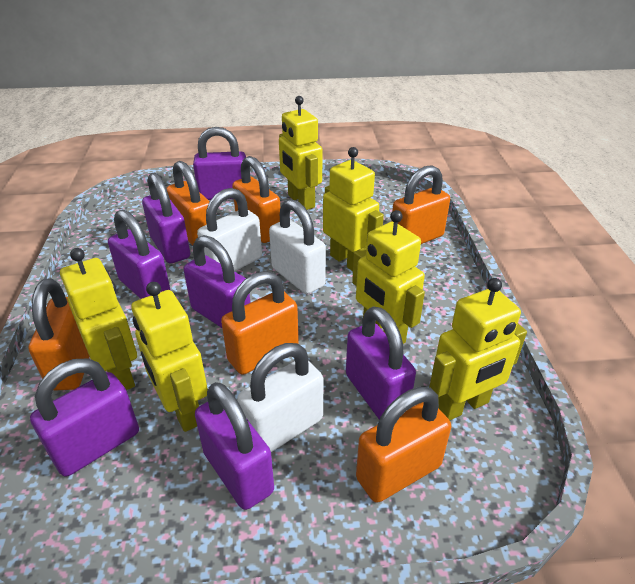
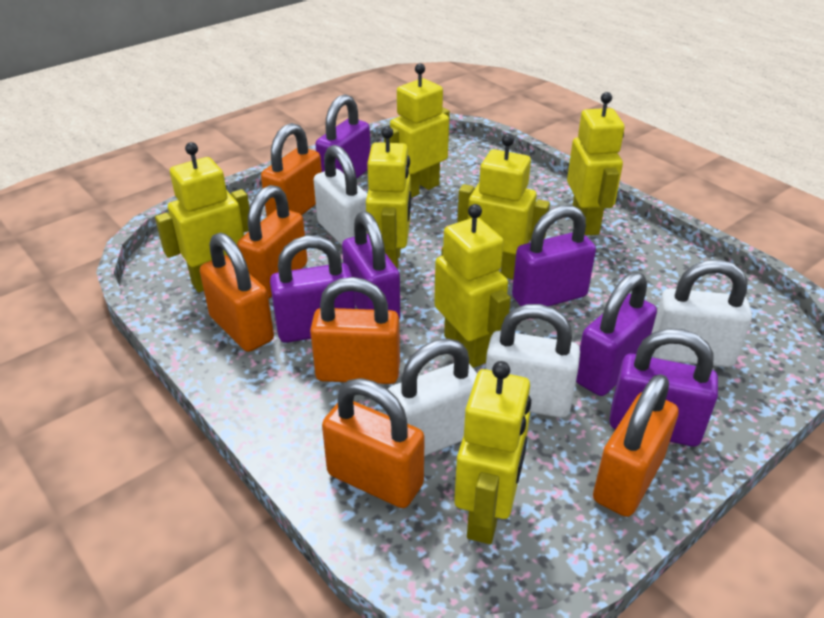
purple padlock: 7 -> 6
white padlock: 3 -> 4
yellow robot: 6 -> 7

